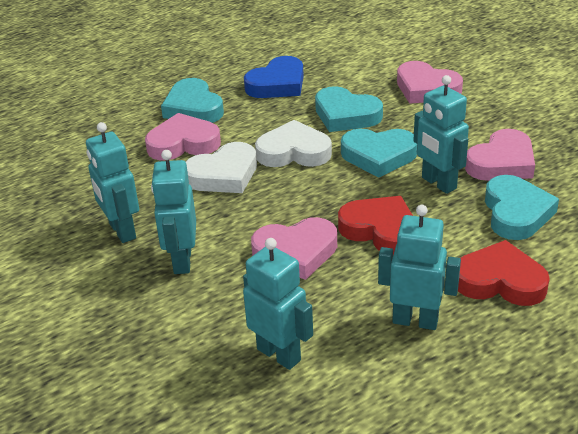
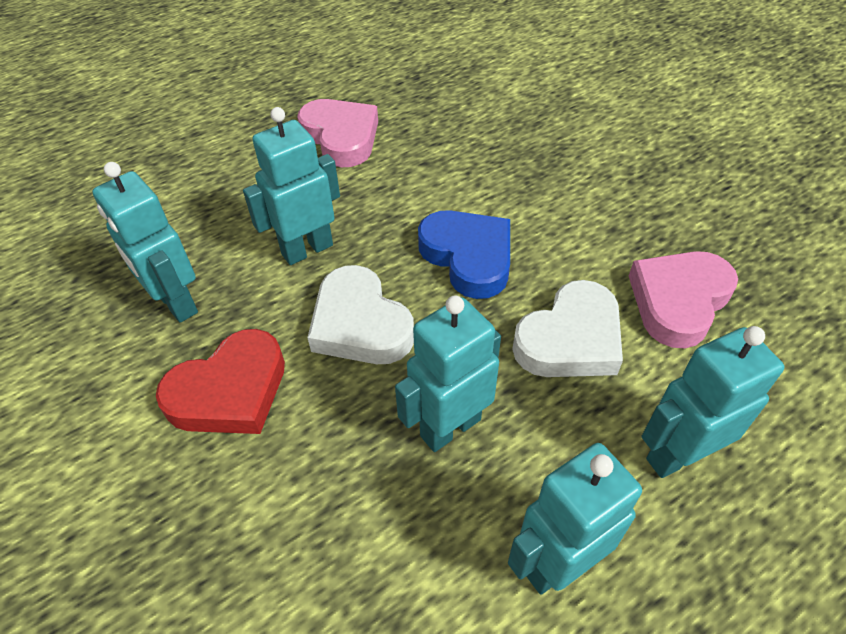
pink heart: 4 -> 2
red heart: 2 -> 1
turquoise heart: 4 -> 0

